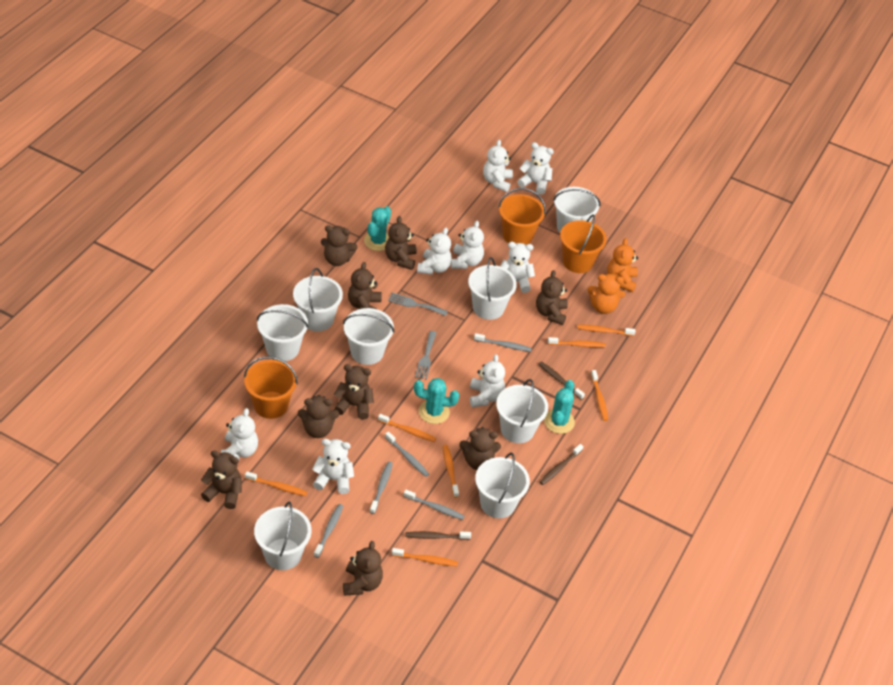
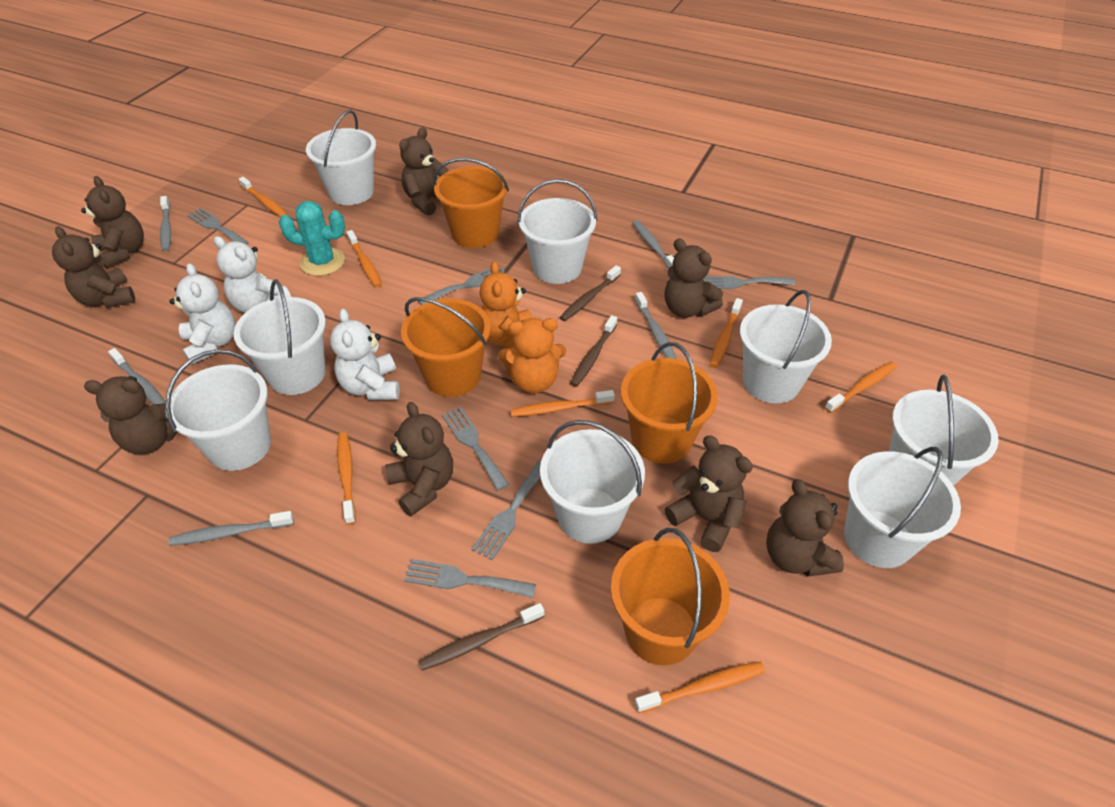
brown teddy bear: 9 -> 8
grey fork: 2 -> 6
orange bucket: 3 -> 4
turquoise cactus: 3 -> 1
white teddy bear: 8 -> 3

